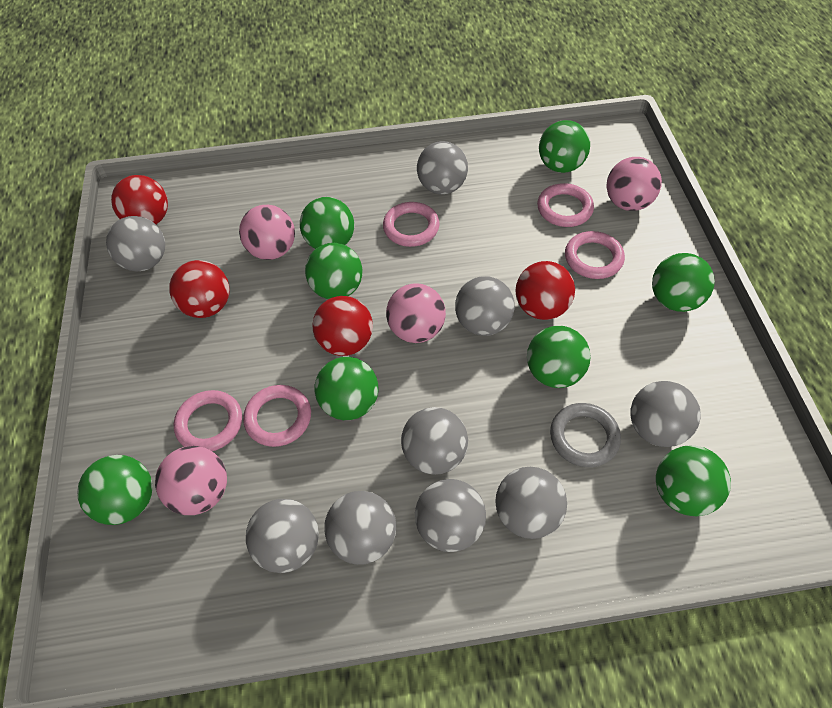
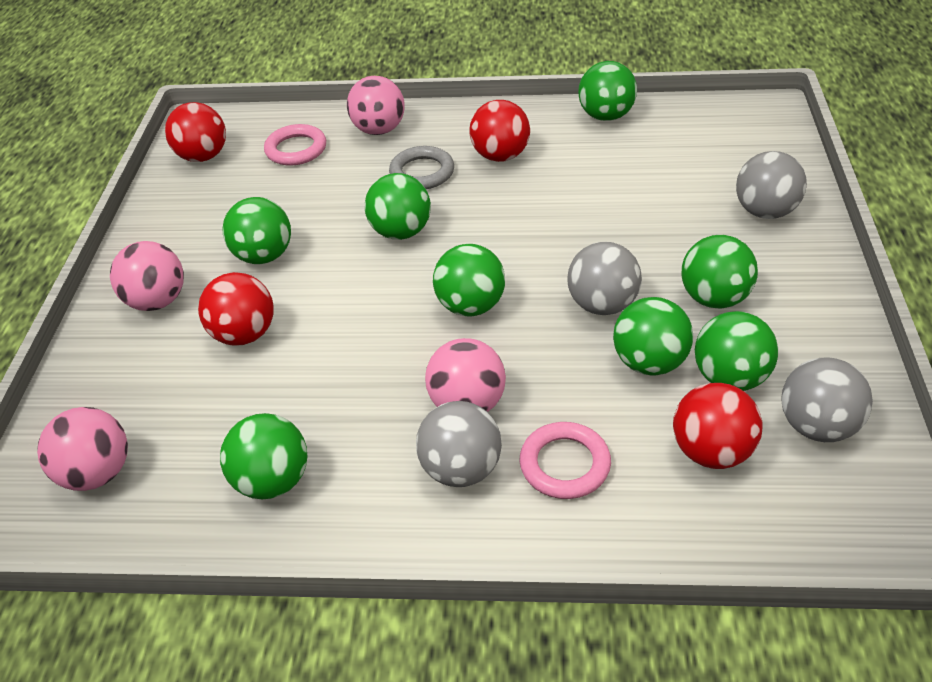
grey ball: 9 -> 4
pink ring: 5 -> 2

